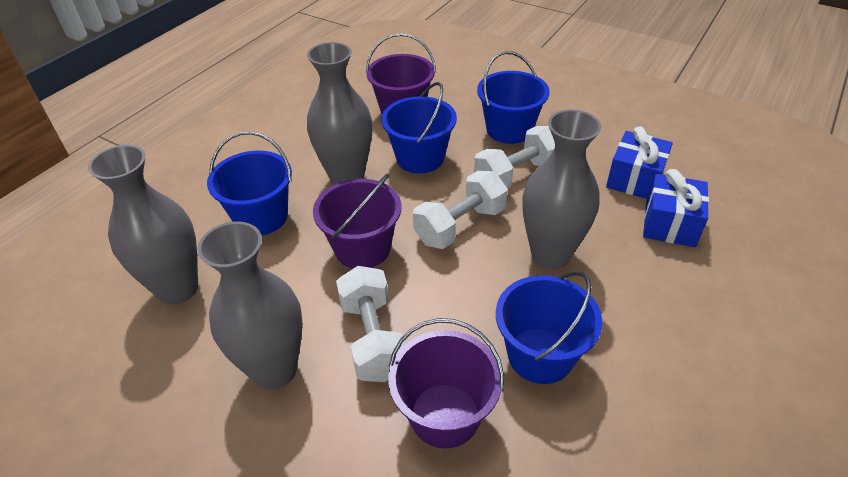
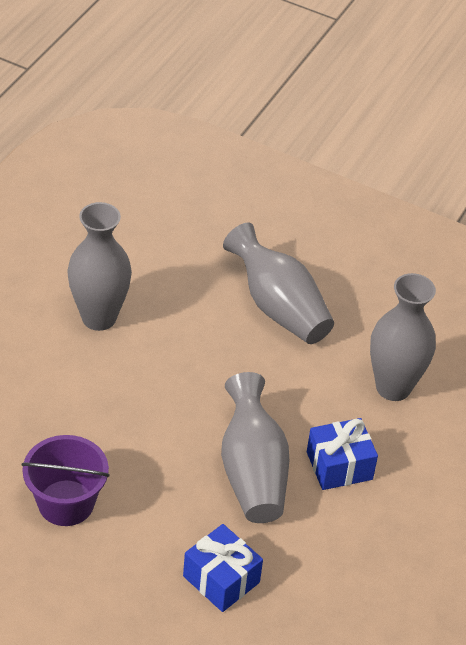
blue bucket: 4 -> 0
purple bucket: 3 -> 1
white dumbbell: 3 -> 0

